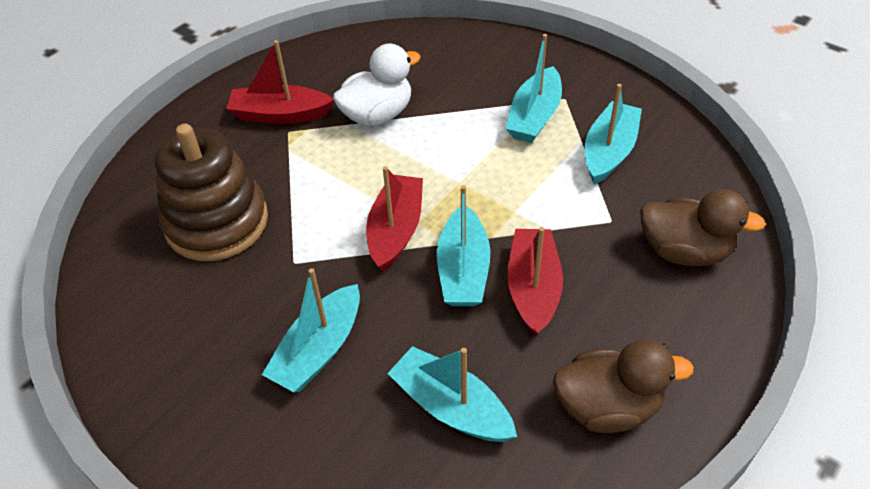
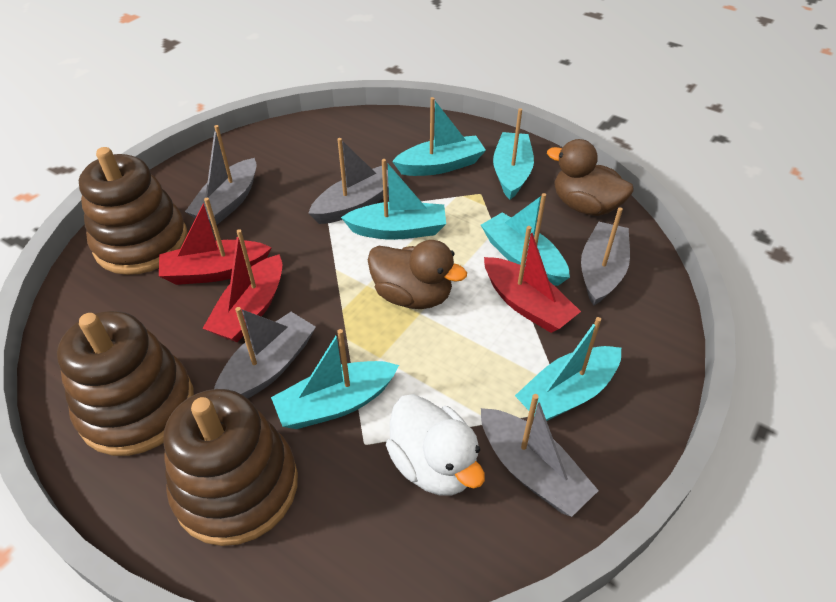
brown stacking toy: 1 -> 3
grey boat: 0 -> 5
turquoise boat: 5 -> 6

